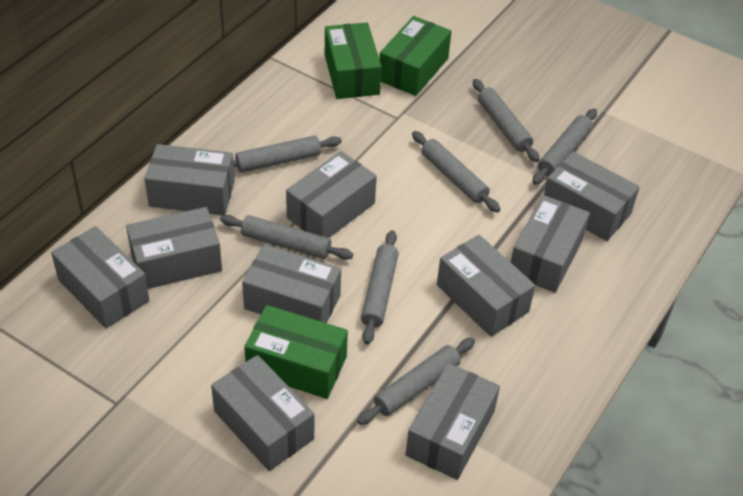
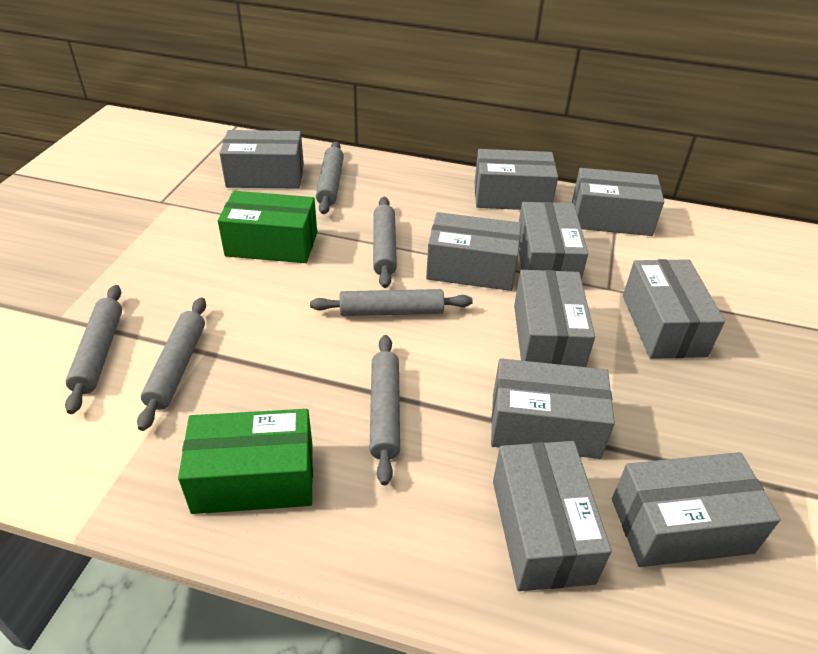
green box: 3 -> 2
grey rolling pin: 7 -> 6

